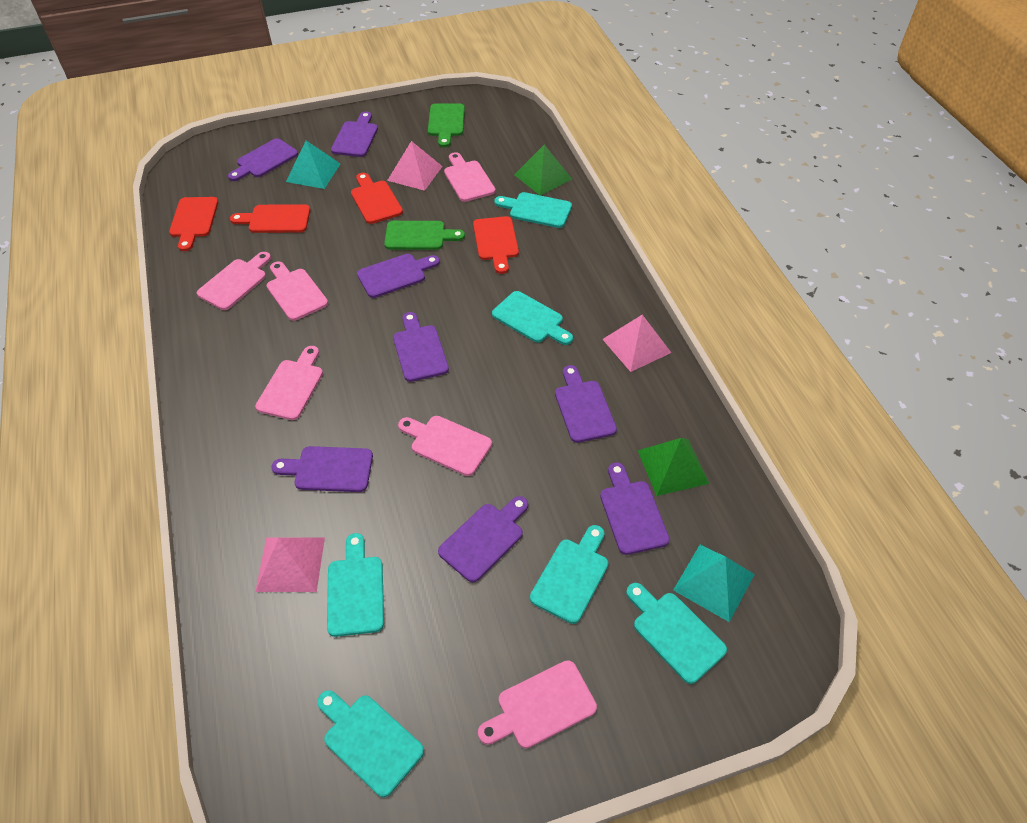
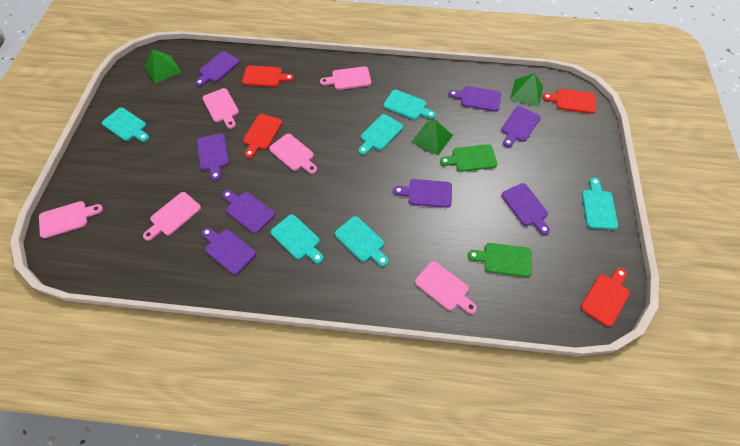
green pyramid: 2 -> 3
pink pyramid: 3 -> 0
turquoise pyramid: 2 -> 0

